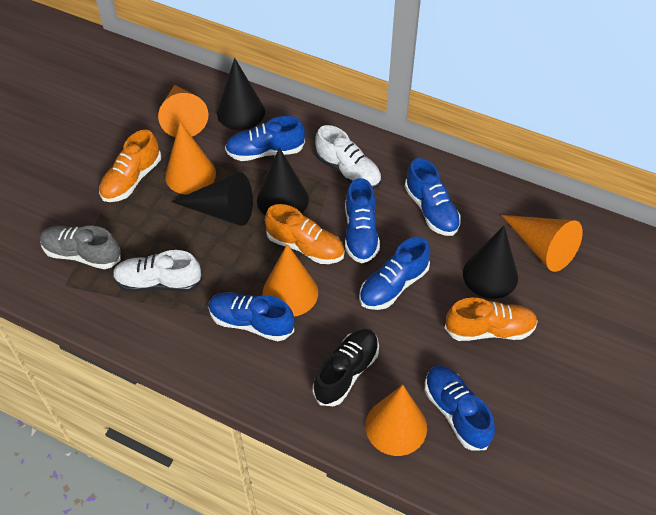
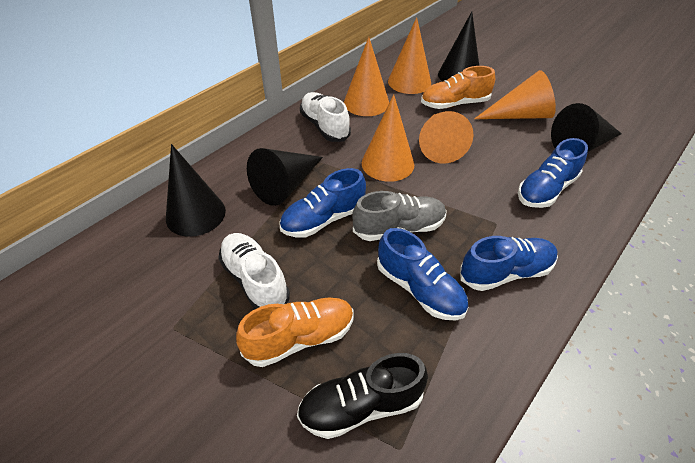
blue shoe: 6 -> 4
orange shoe: 3 -> 2

